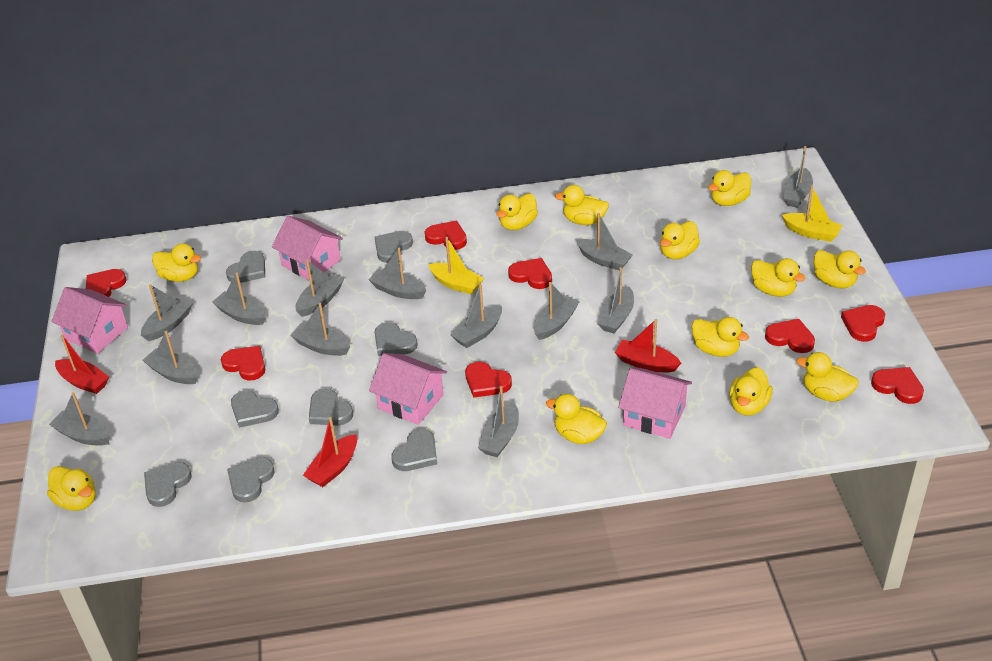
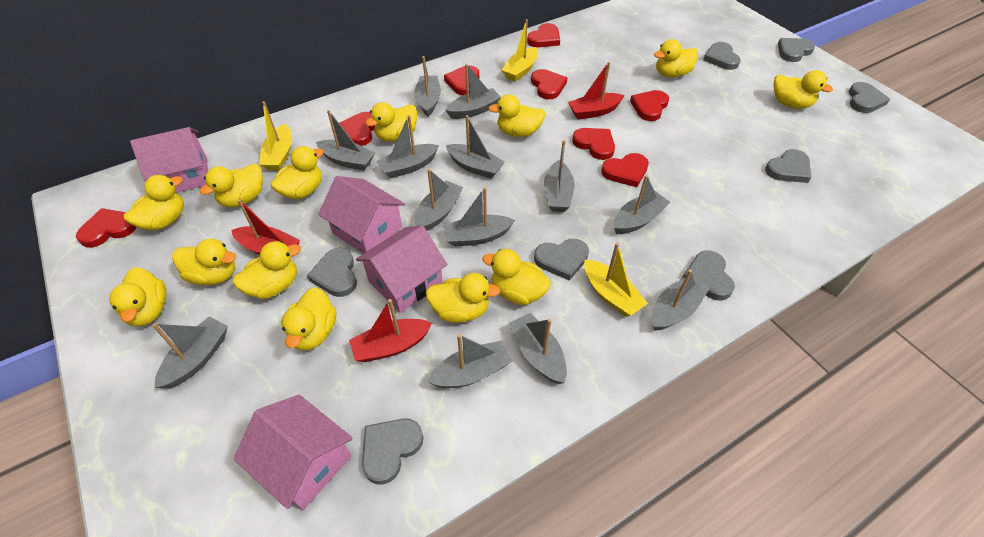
yellow boat: 2 -> 3
yellow duck: 12 -> 13

